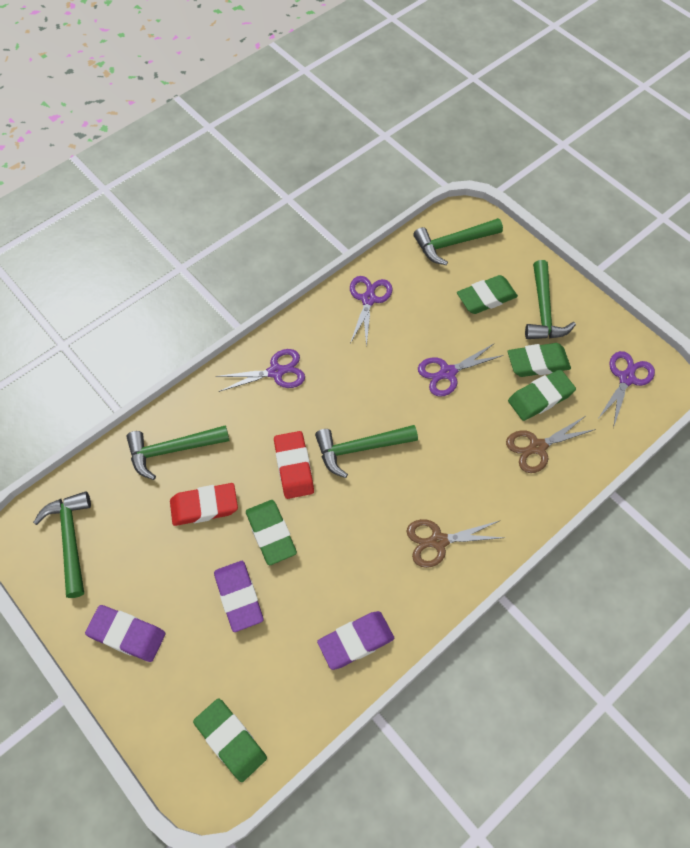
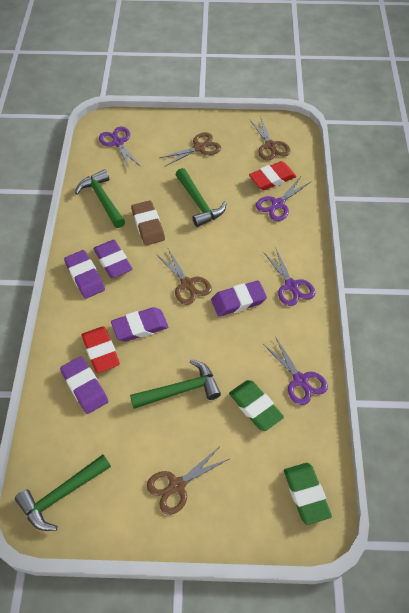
brown eraser: 0 -> 1
brown scissors: 2 -> 4
green eraser: 5 -> 2
green hammer: 5 -> 4
purple eraser: 3 -> 5

